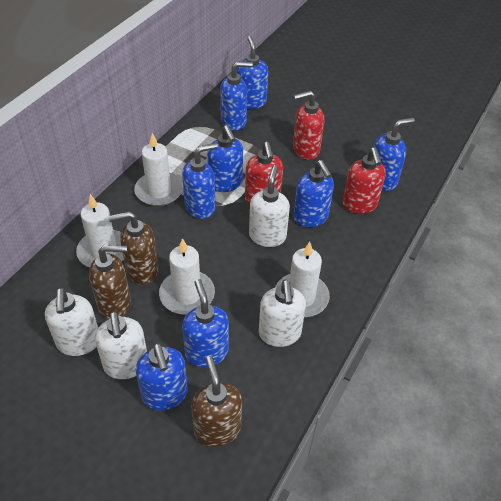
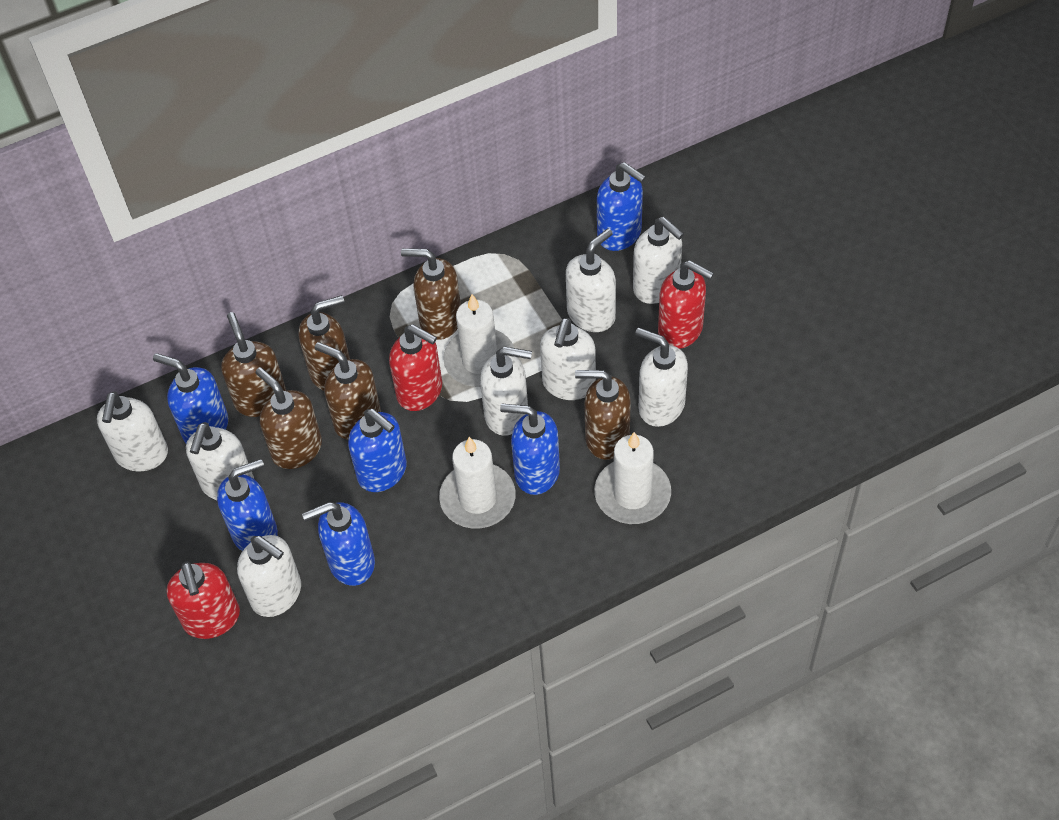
blue soap dispenser: 8 -> 6
brown soap dispenser: 3 -> 6
white candle: 4 -> 3
white soap dispenser: 4 -> 8

